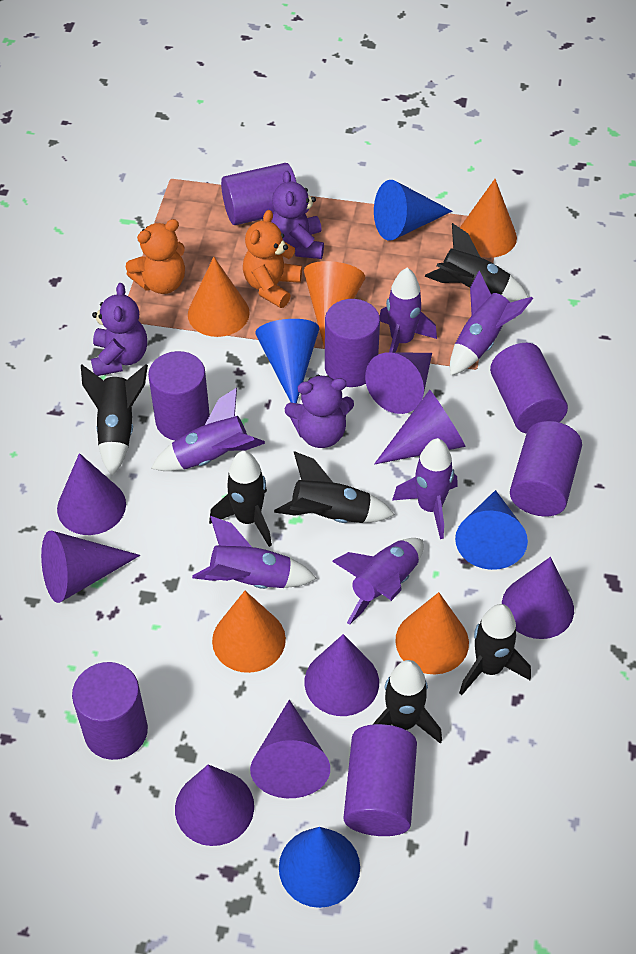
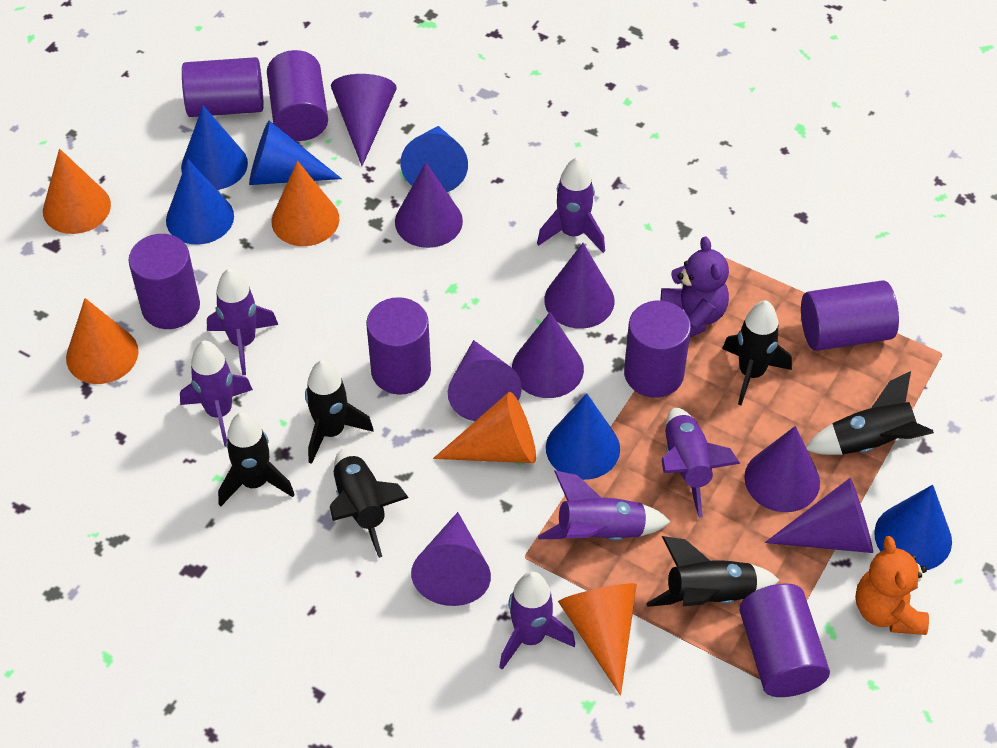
blue cone: 4 -> 6
orange teddy bear: 2 -> 1
purple teddy bear: 3 -> 1

